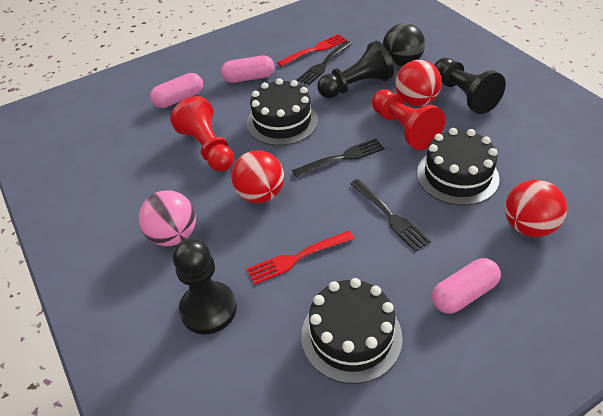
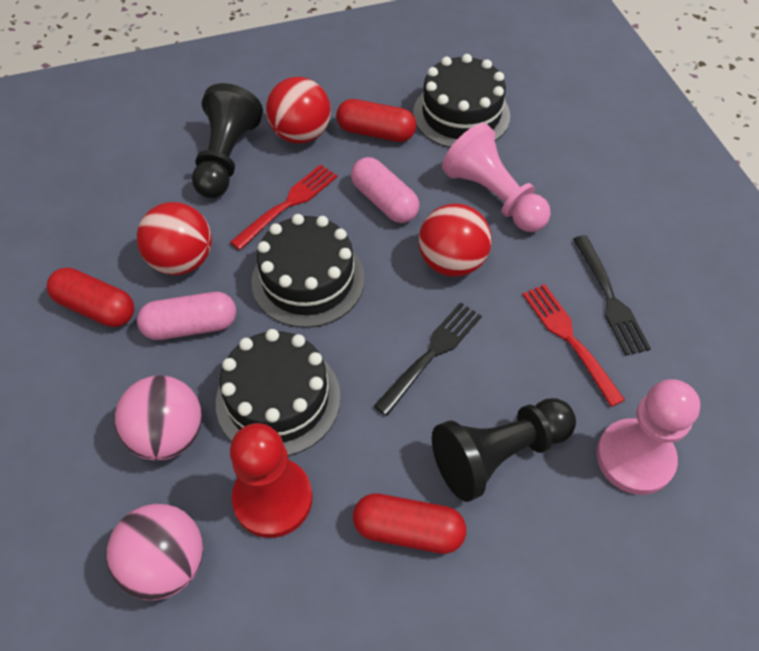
black ball: 1 -> 0
black fork: 3 -> 2
black pawn: 3 -> 2
pink ball: 1 -> 2
pink capsule: 3 -> 2
pink pawn: 0 -> 2
red capsule: 0 -> 3
red pawn: 2 -> 1

